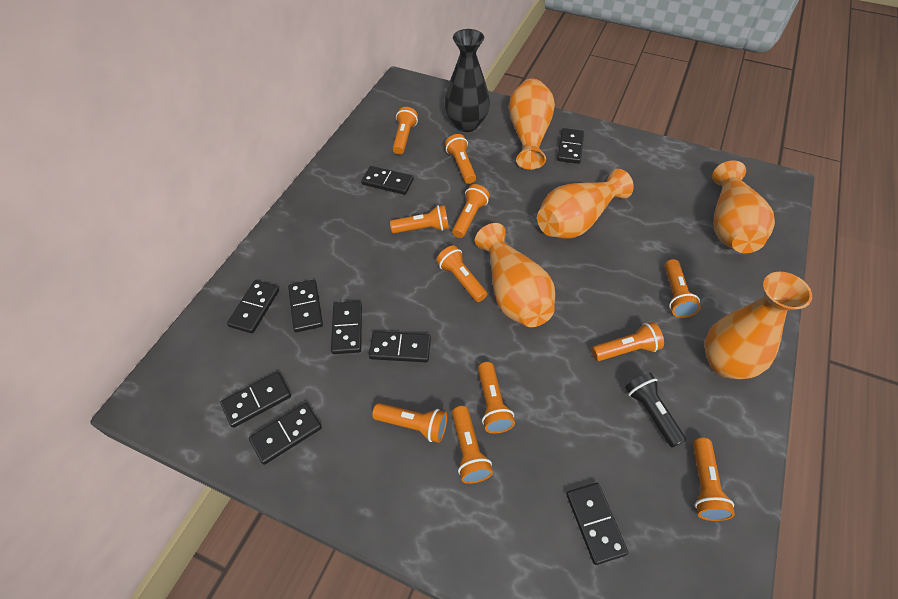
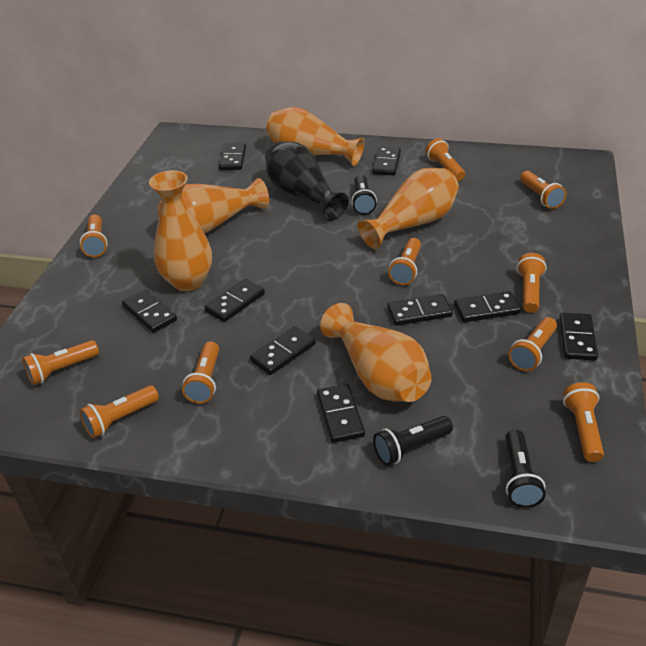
black flashlight: 1 -> 3
orange flashlight: 11 -> 10

